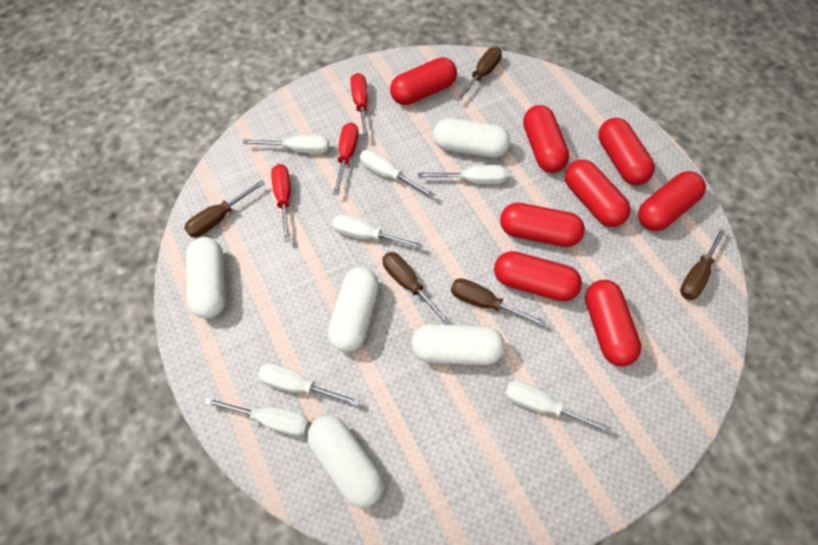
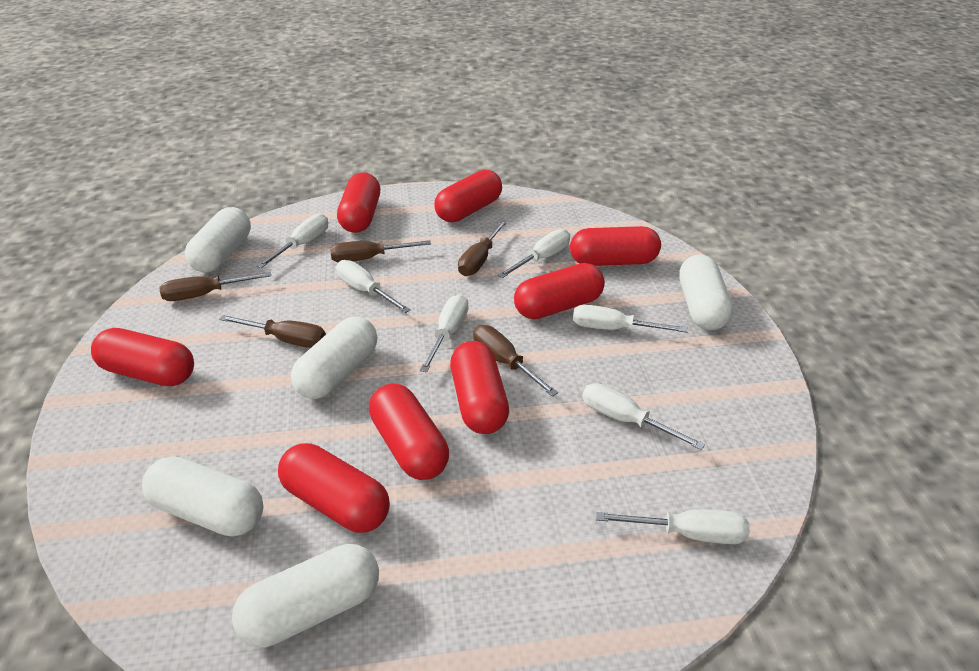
red screwdriver: 3 -> 0

